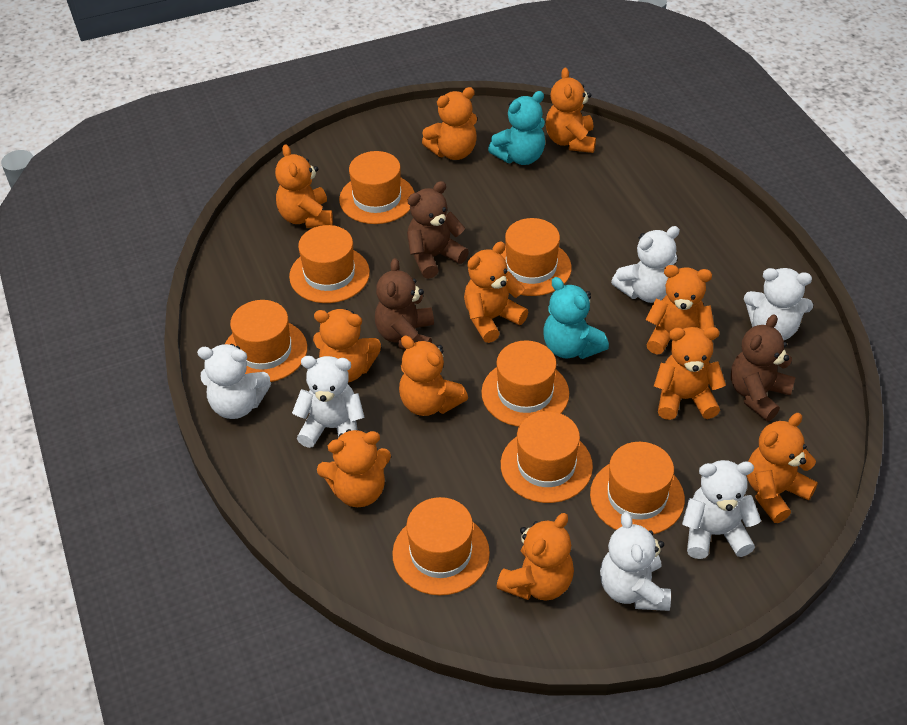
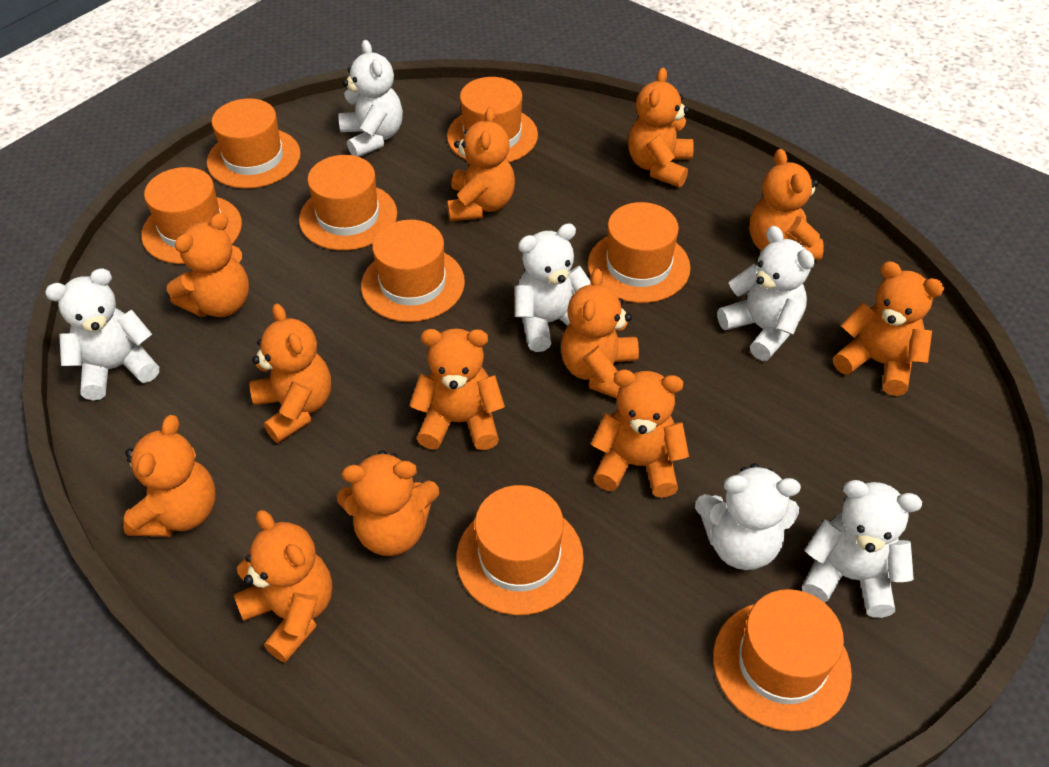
brown teddy bear: 3 -> 0
orange teddy bear: 11 -> 12
turquoise teddy bear: 2 -> 0

